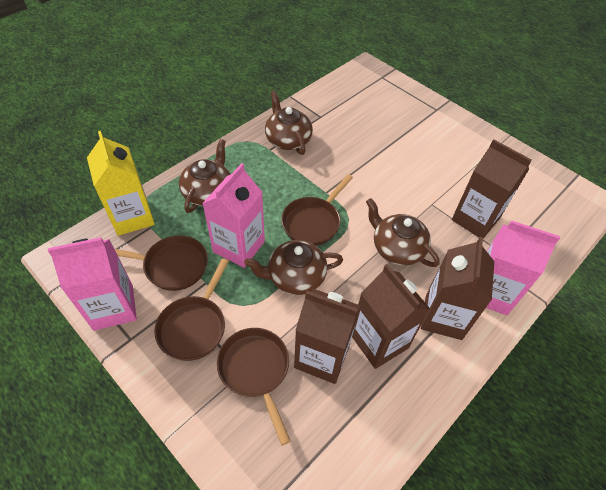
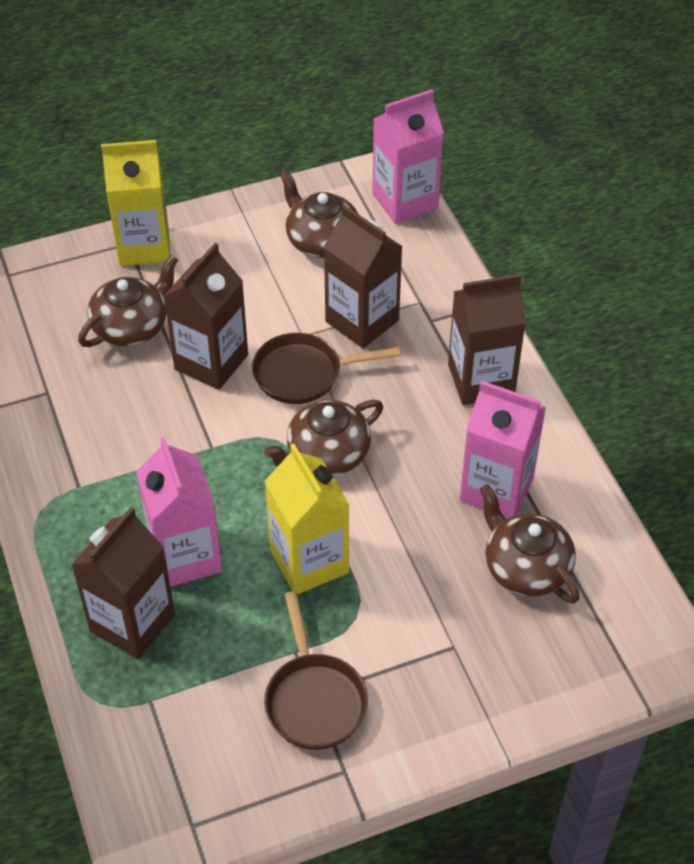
brown pan: 4 -> 2
yellow carton: 1 -> 2

